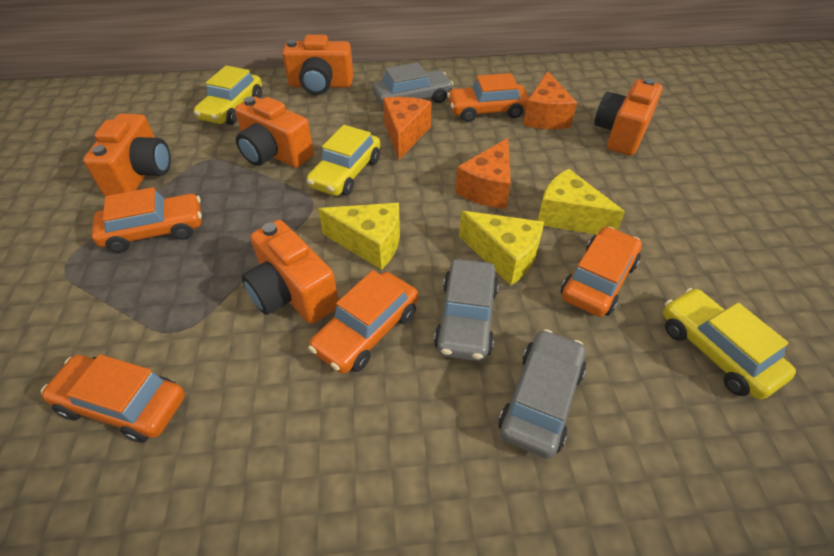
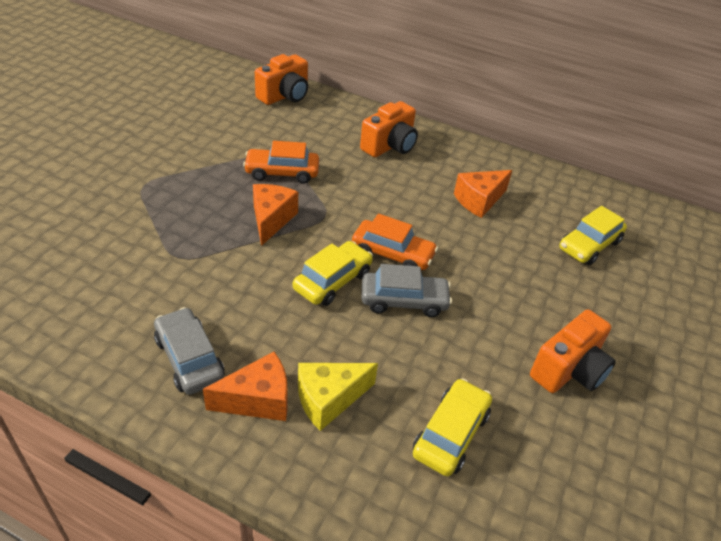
grey car: 3 -> 2
orange camera: 5 -> 3
orange car: 5 -> 2
yellow cheese: 3 -> 1

